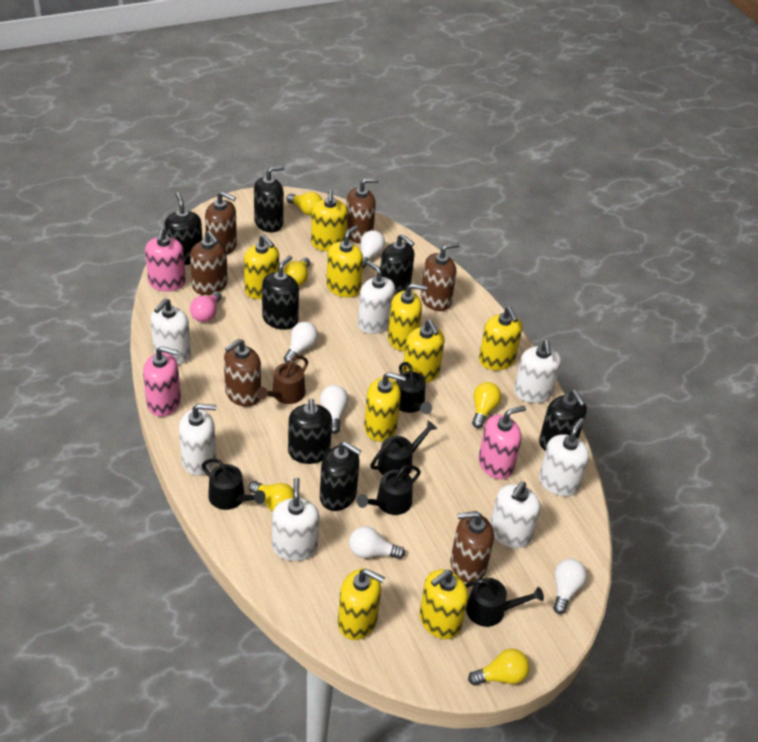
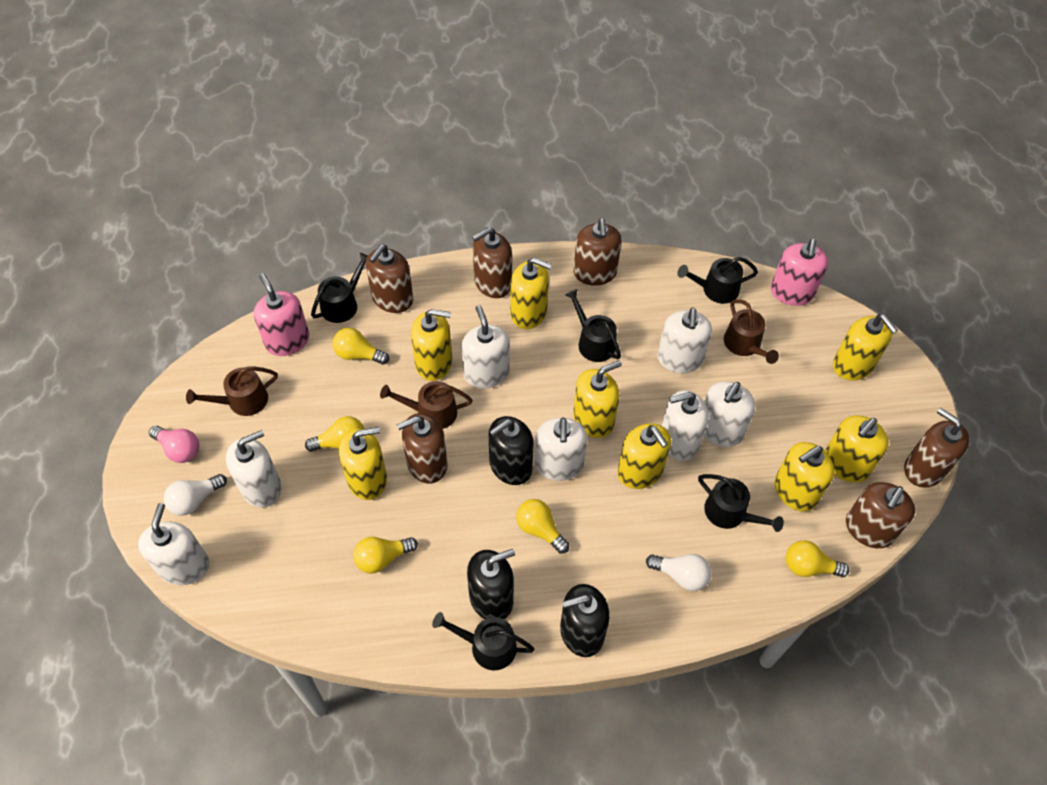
black soap dispenser: 7 -> 3
brown watering can: 1 -> 3
pink soap dispenser: 3 -> 2
white light bulb: 5 -> 2
yellow soap dispenser: 9 -> 8

